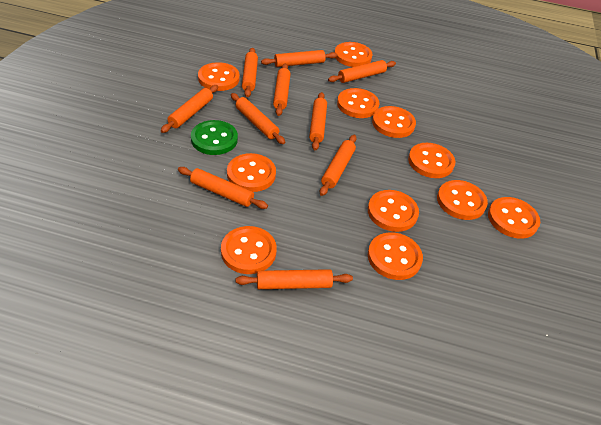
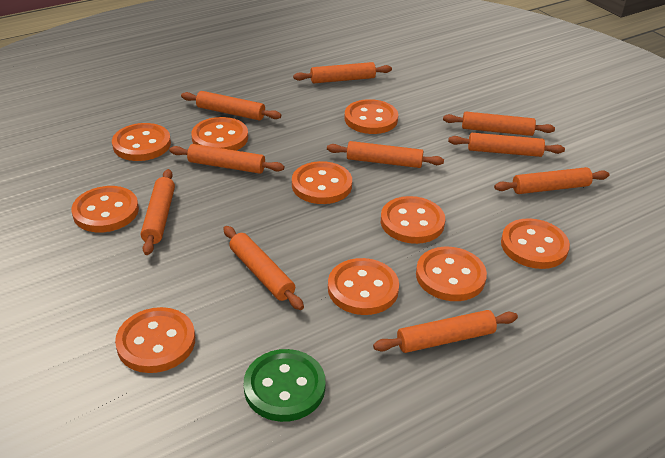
orange button: 11 -> 10

